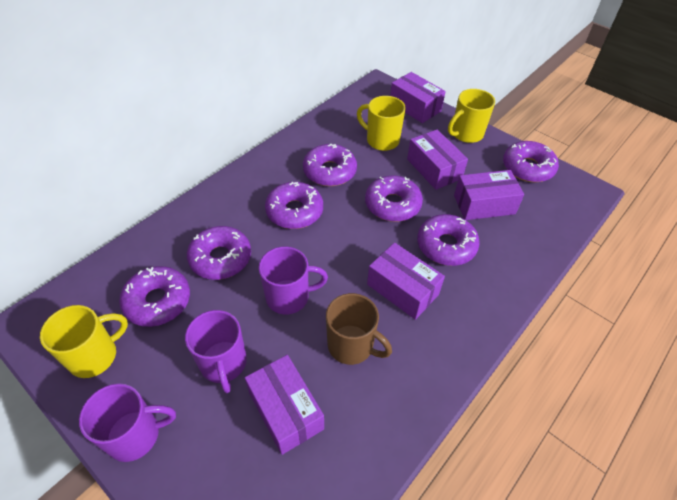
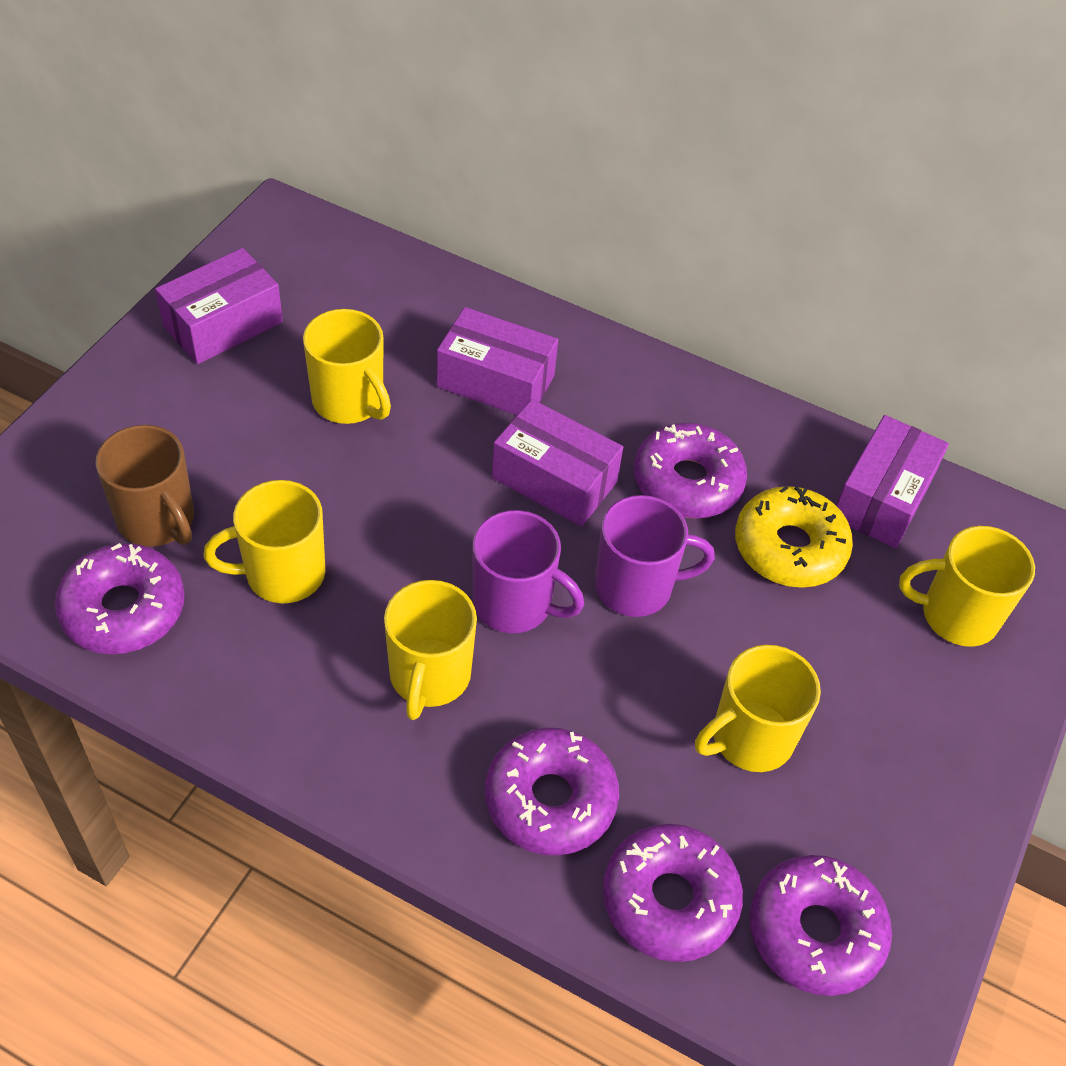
purple box: 5 -> 4
purple donut: 7 -> 5
purple mug: 3 -> 2
yellow donut: 0 -> 1
yellow mug: 3 -> 5

